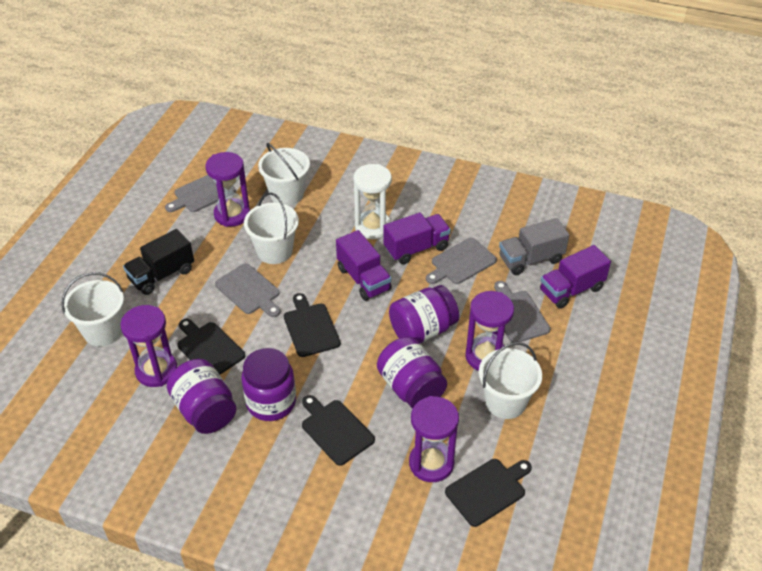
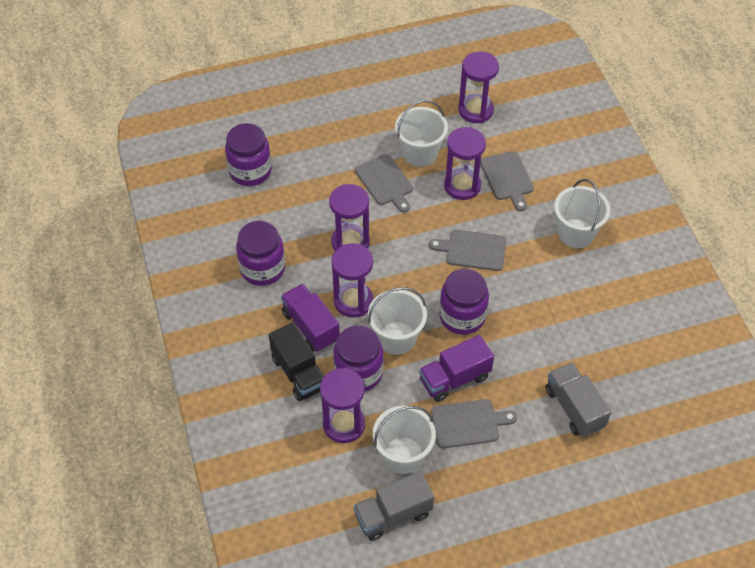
black cutting board: 4 -> 0
grey truck: 1 -> 2
purple hourglass: 4 -> 5
purple truck: 3 -> 2
white hourglass: 1 -> 0

